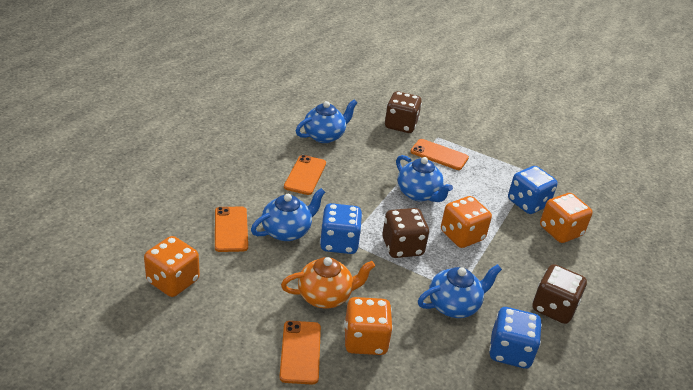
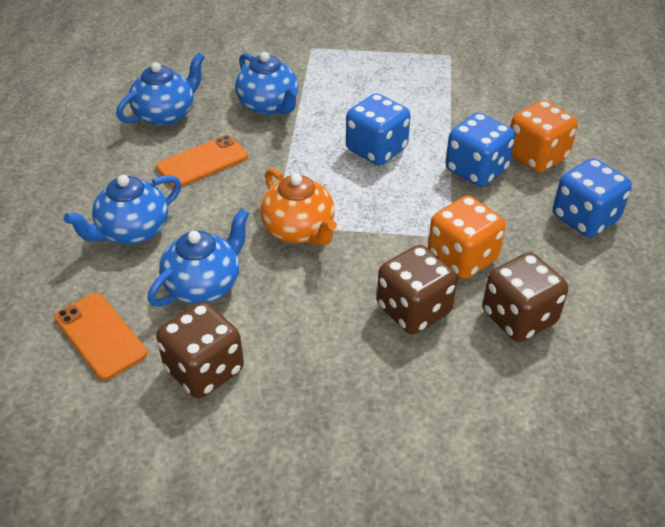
orange dice: 4 -> 2
orange phone: 4 -> 2

